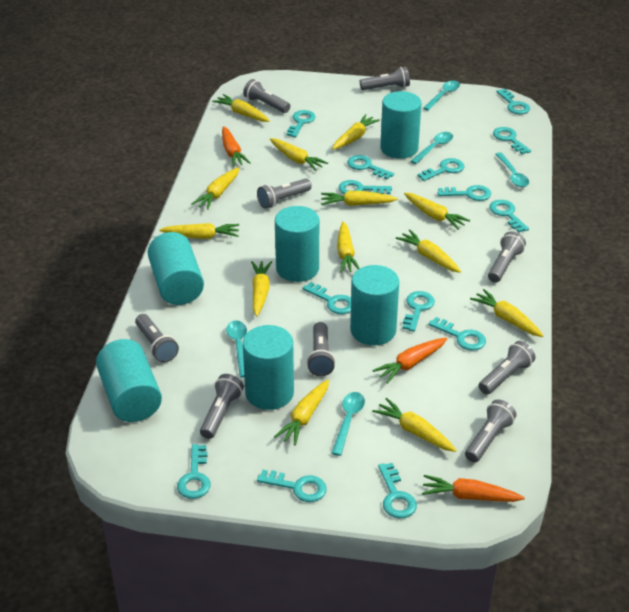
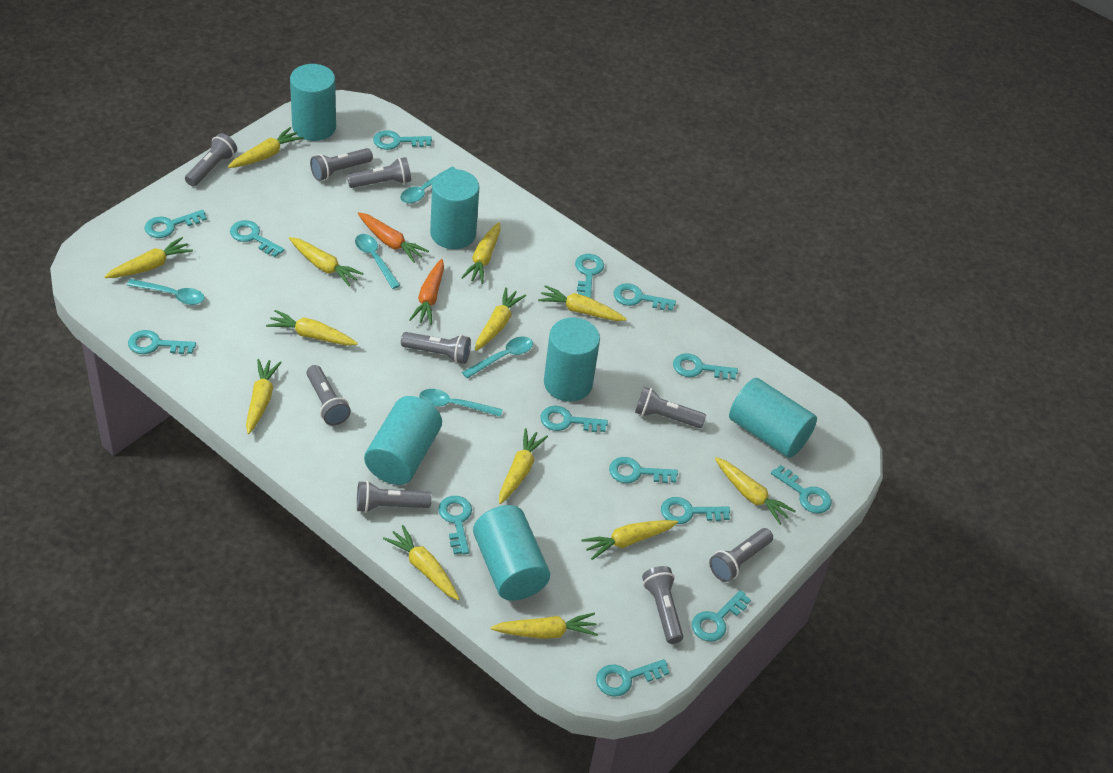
orange carrot: 3 -> 2

